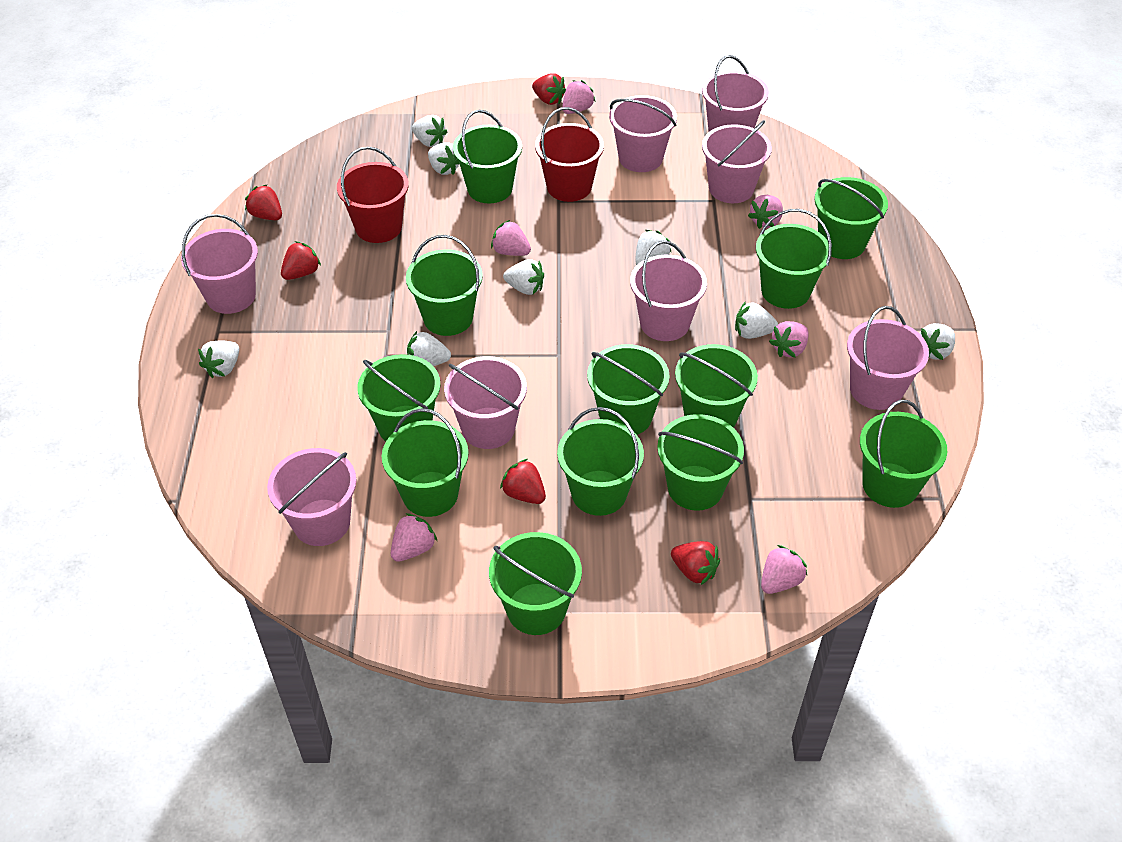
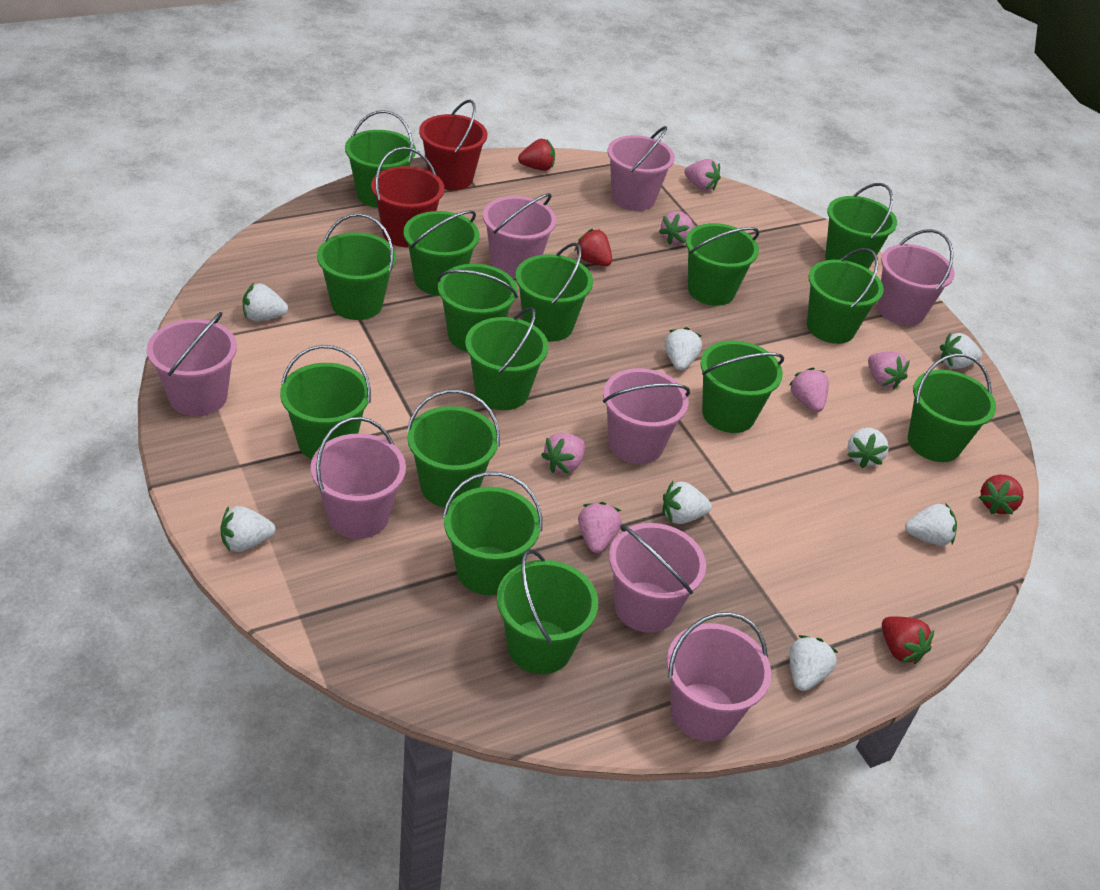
green bucket: 12 -> 15
red strawberry: 5 -> 4

